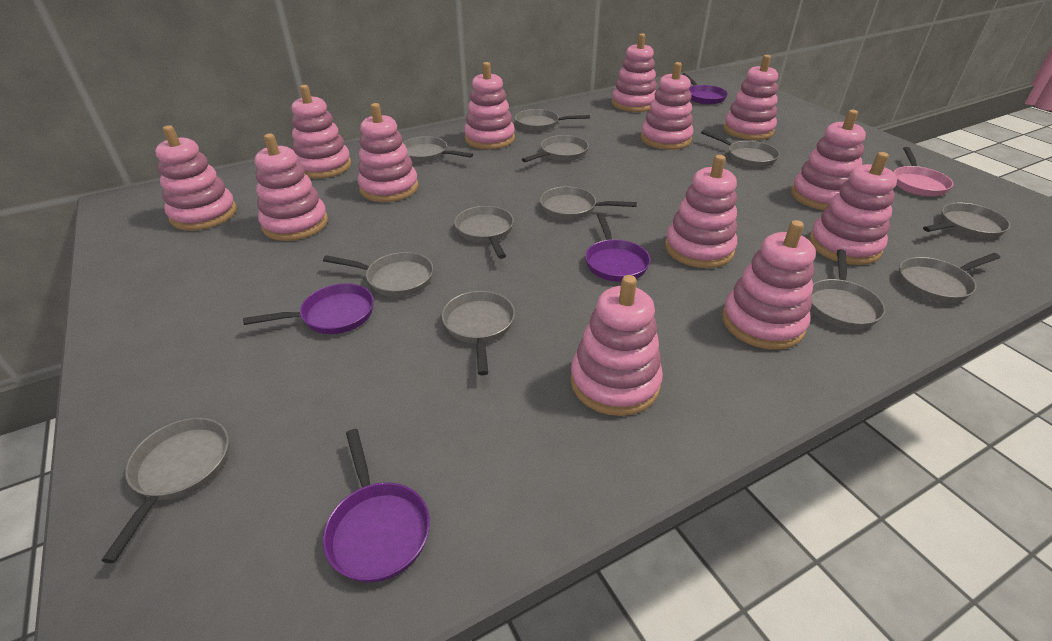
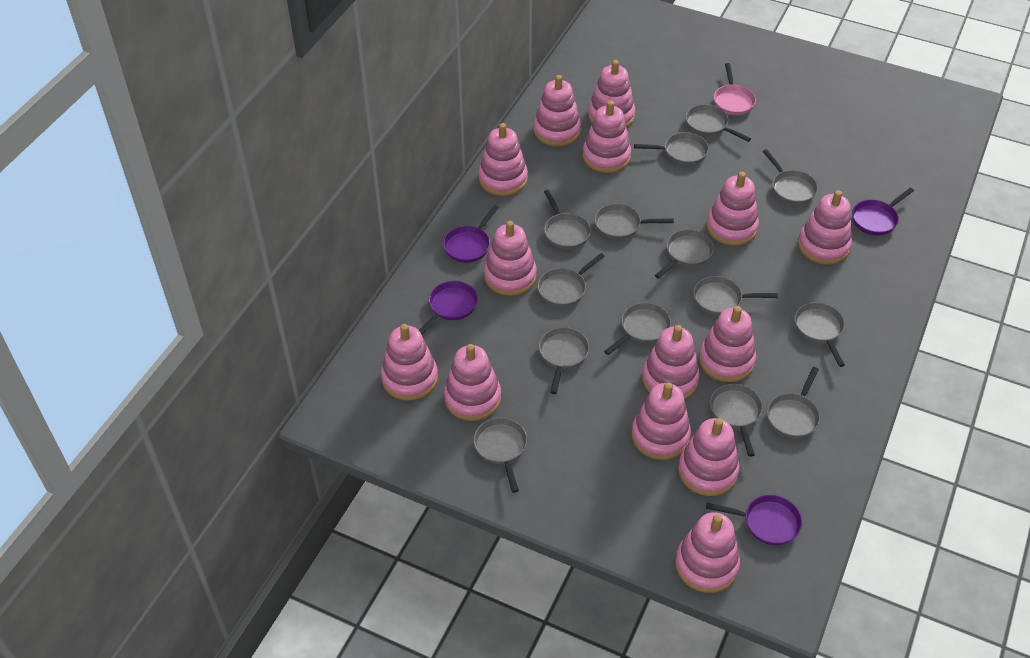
grey pan: 12 -> 14
pink stacking toy: 13 -> 14

